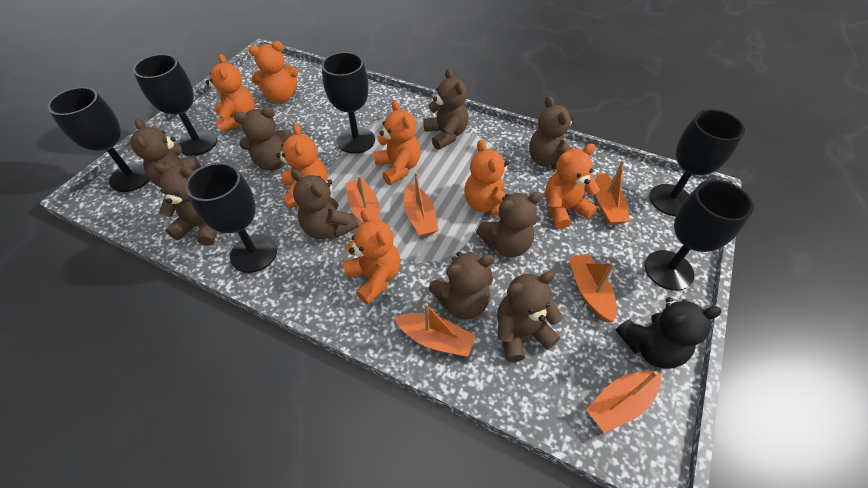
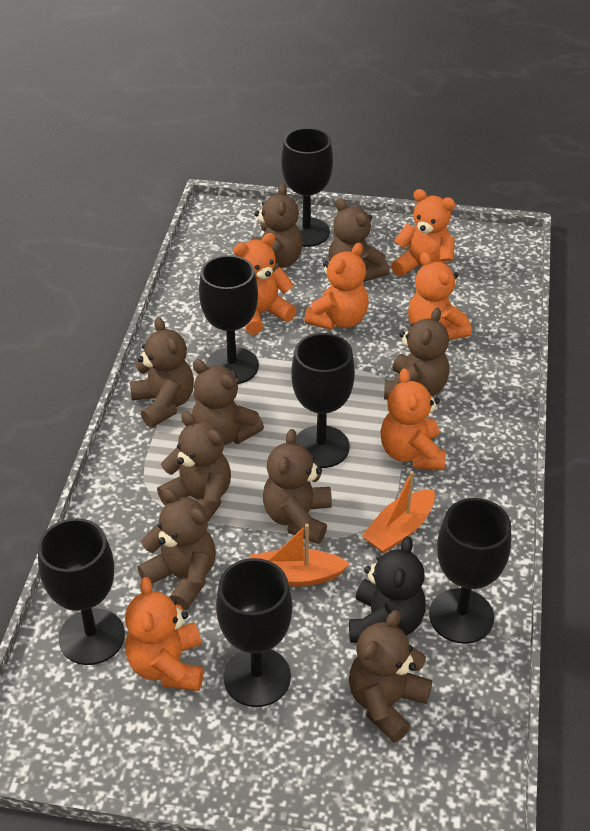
orange boat: 6 -> 2
orange teddy bear: 7 -> 6

